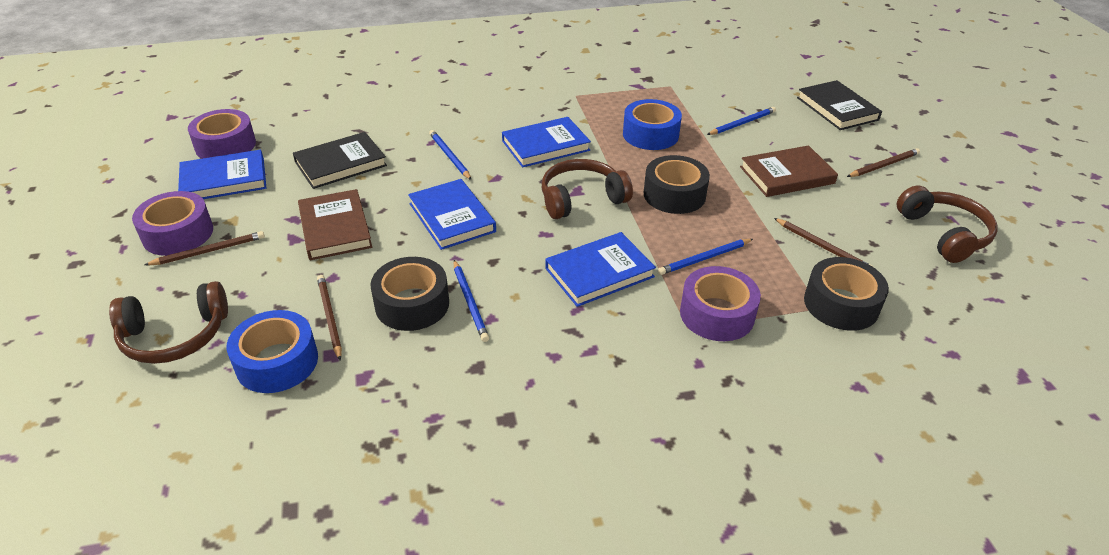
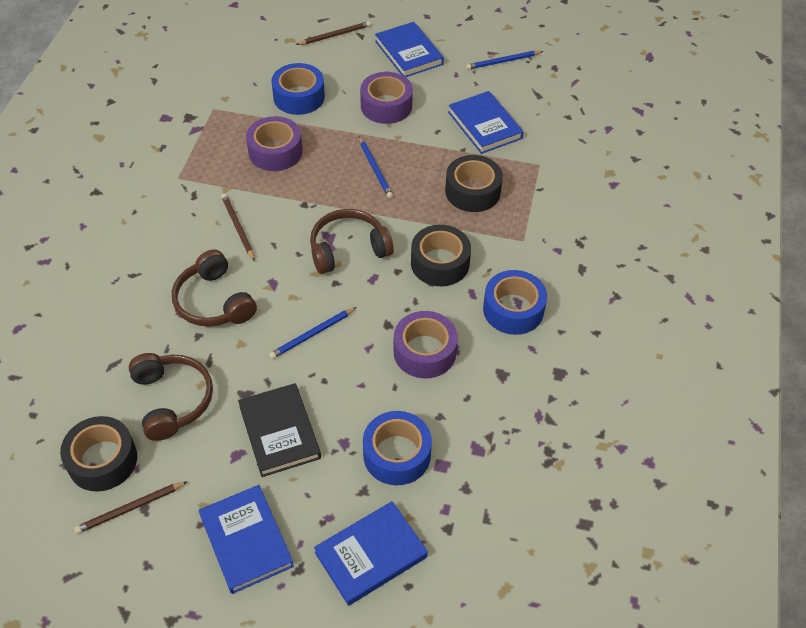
black book: 2 -> 1
blue pencil: 4 -> 3
blue tape: 2 -> 3
brown book: 2 -> 0
brown pencil: 4 -> 3

